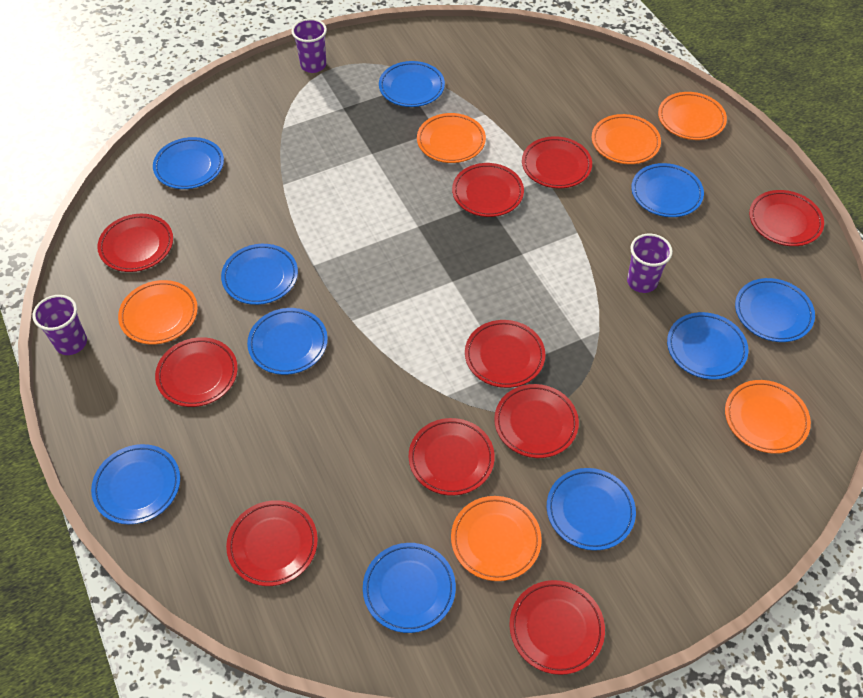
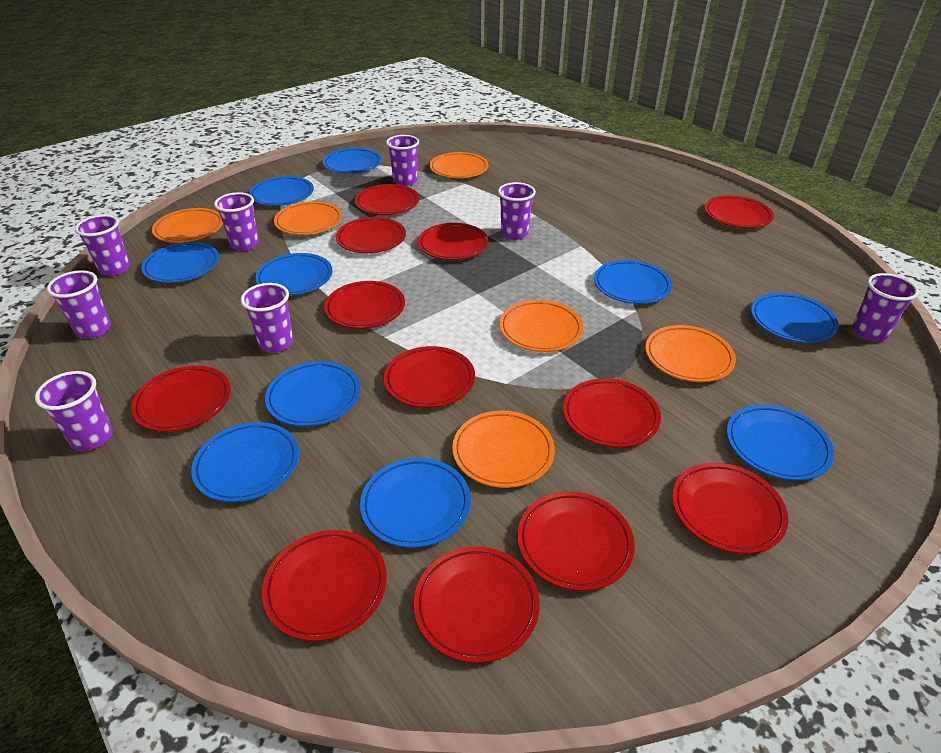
purple cup: 3 -> 8
red plate: 10 -> 12

